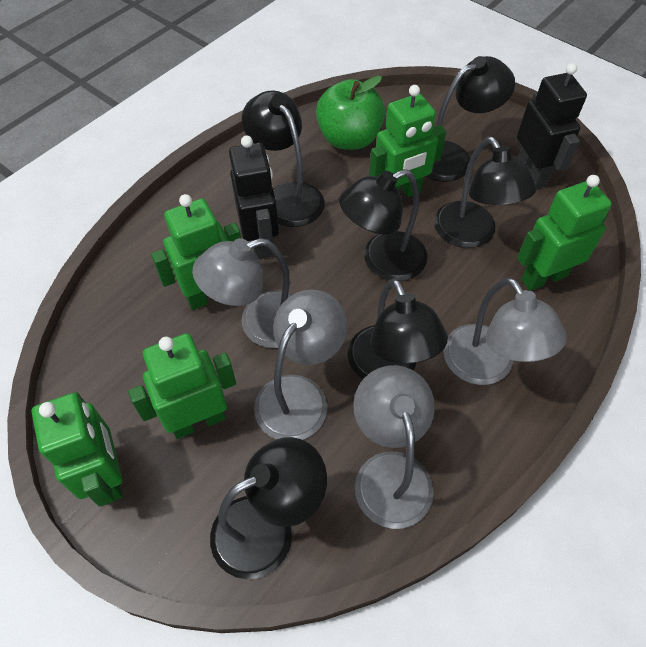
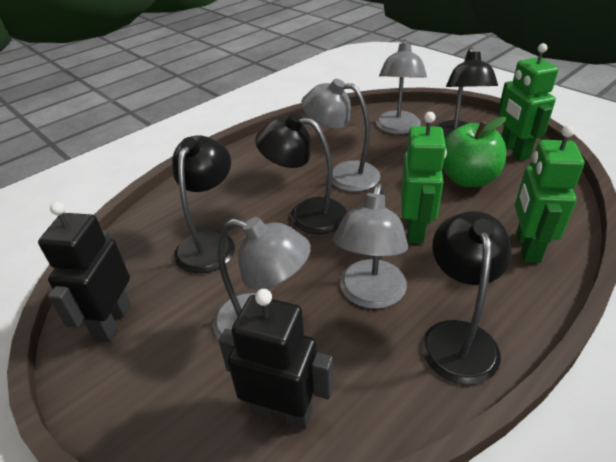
black lamp: 6 -> 4
green robot: 5 -> 3

